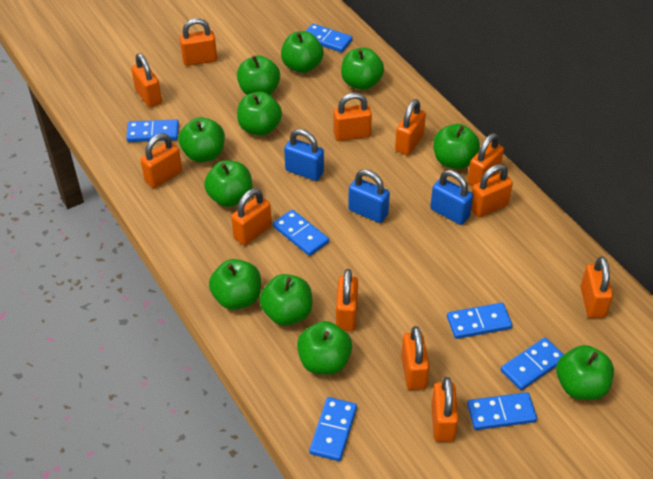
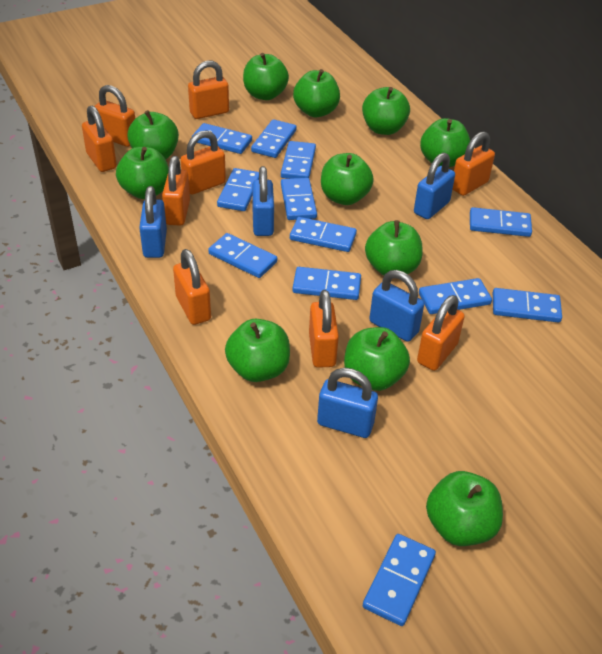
blue domino: 7 -> 12
blue padlock: 3 -> 5
orange padlock: 12 -> 9

